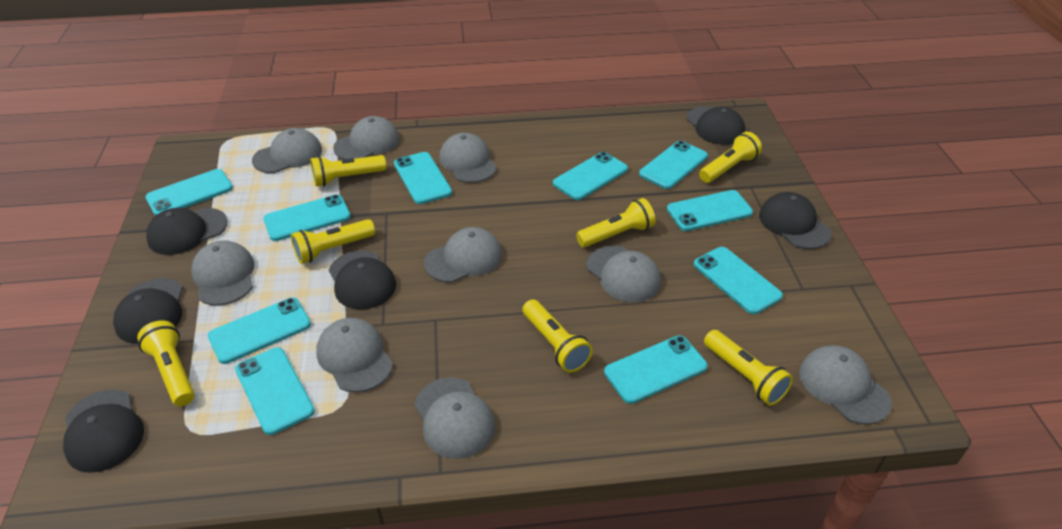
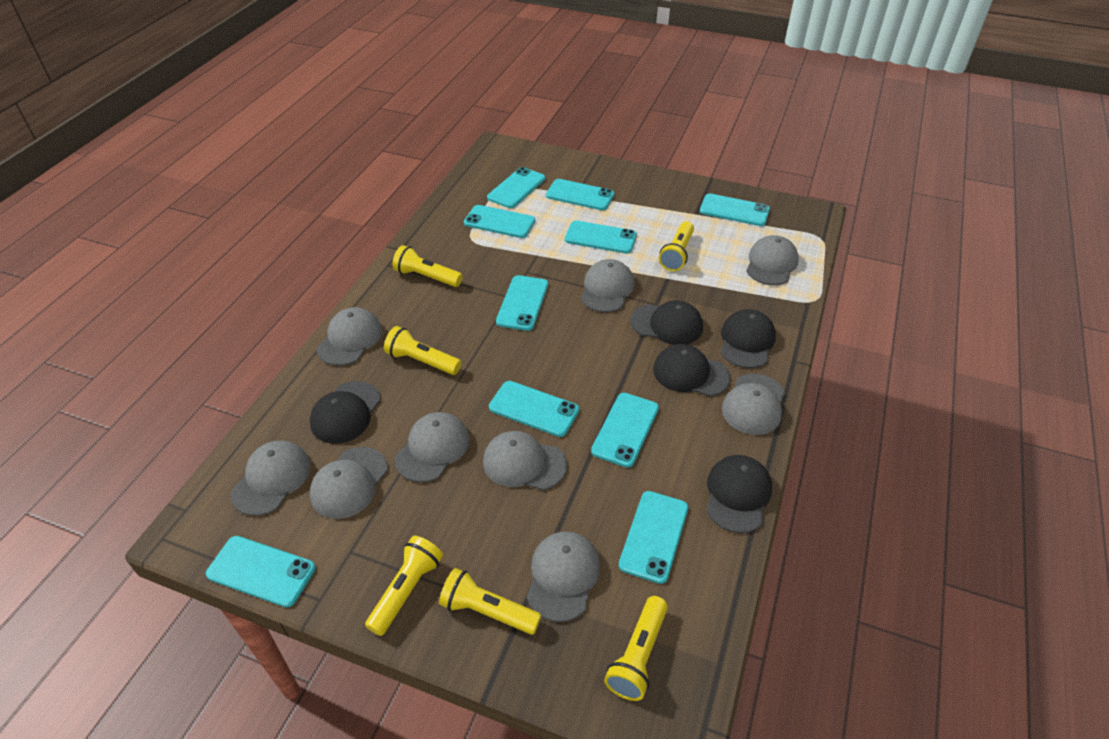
black cap: 6 -> 5
yellow flashlight: 7 -> 6

